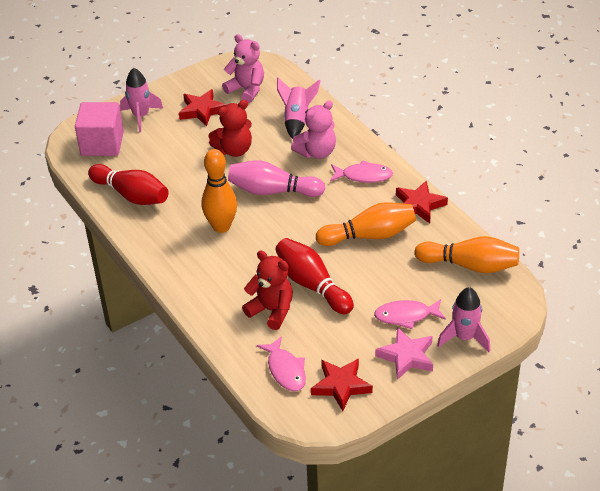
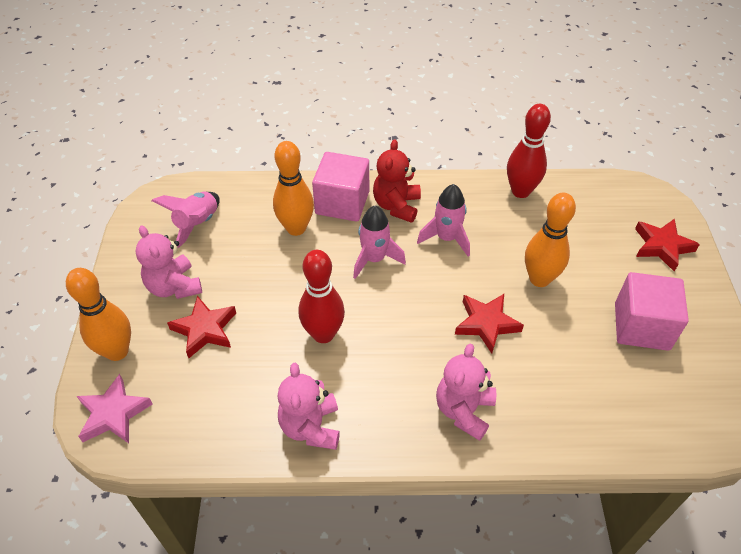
pink bowling pin: 1 -> 0
pink cube: 1 -> 2
pink fish: 3 -> 0
pink teddy bear: 2 -> 3
red teddy bear: 2 -> 1

